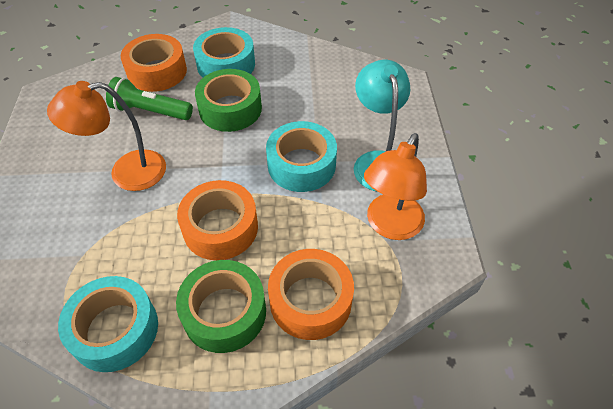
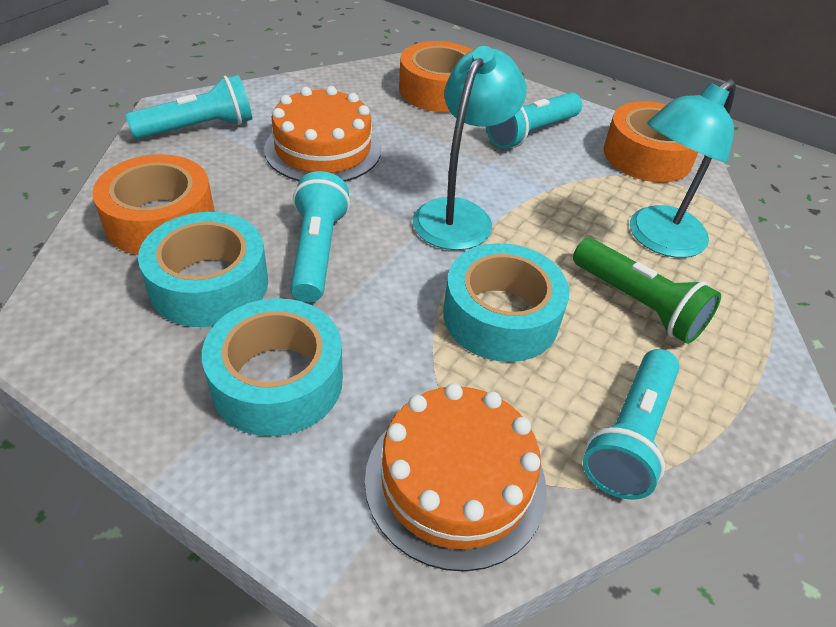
green tape: 2 -> 0
orange cake: 0 -> 2
orange lamp: 2 -> 0
turquoise flashlight: 0 -> 4
turquoise lamp: 1 -> 2

